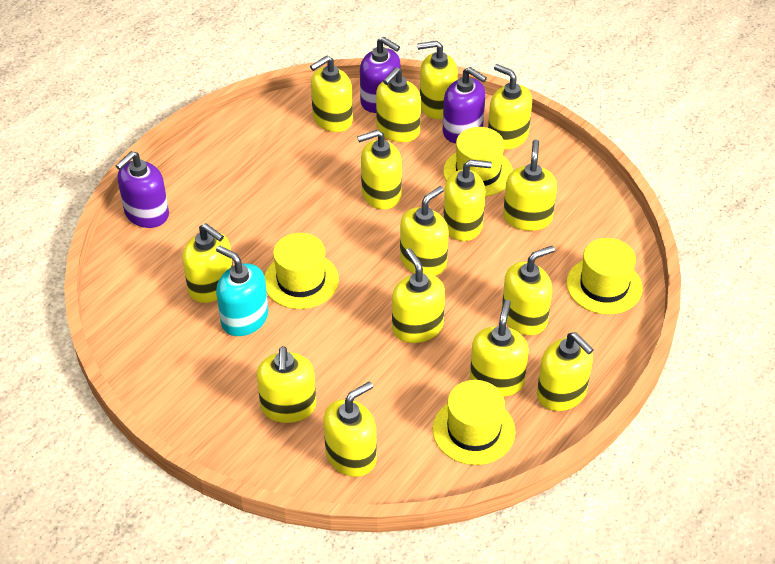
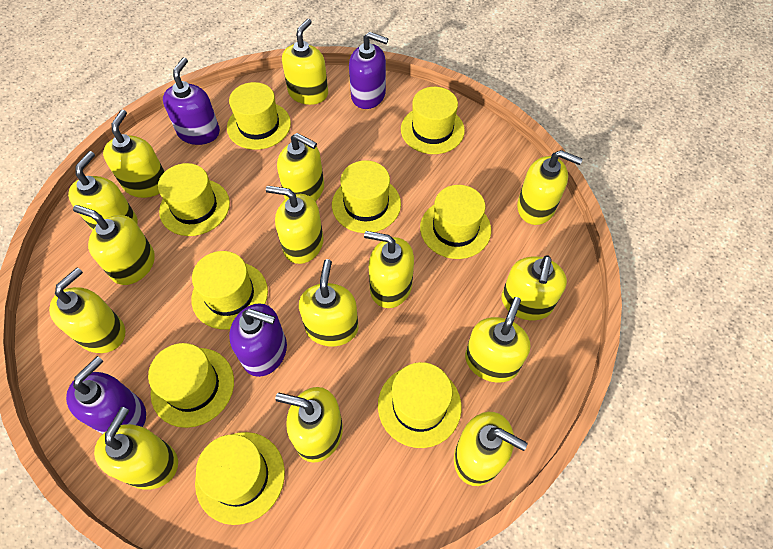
purple soap dispenser: 3 -> 4
turquoise soap dispenser: 1 -> 0
yellow hat: 4 -> 9

